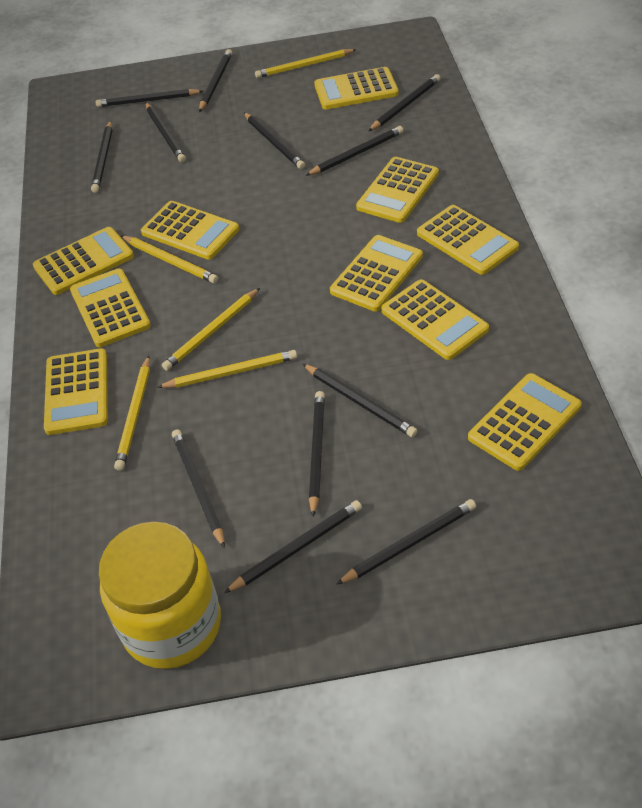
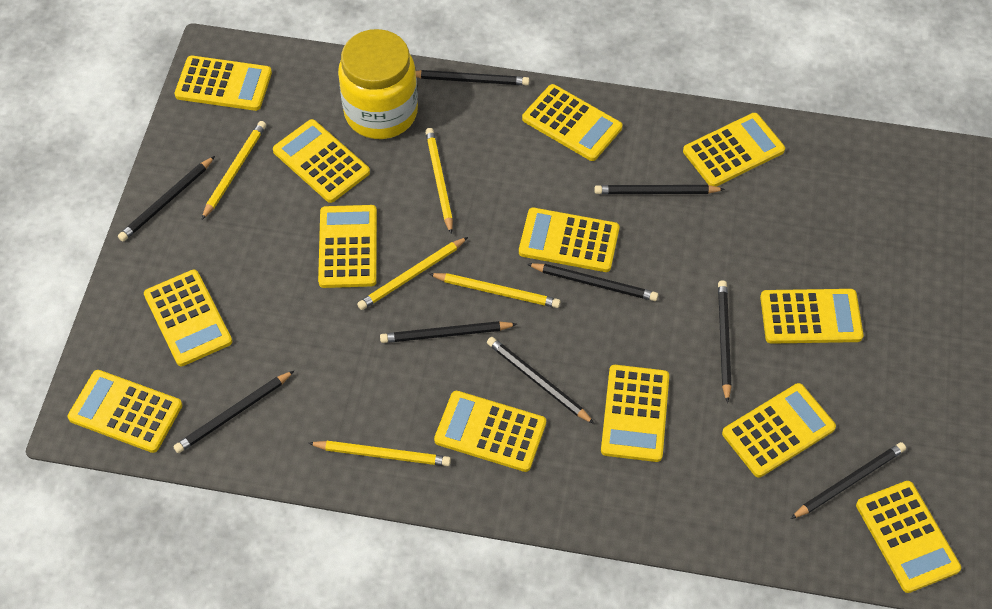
black pencil: 12 -> 9
yellow calculator: 10 -> 13

